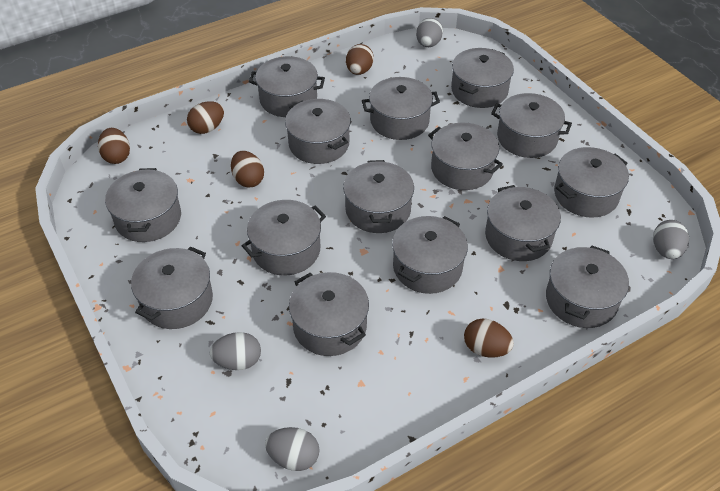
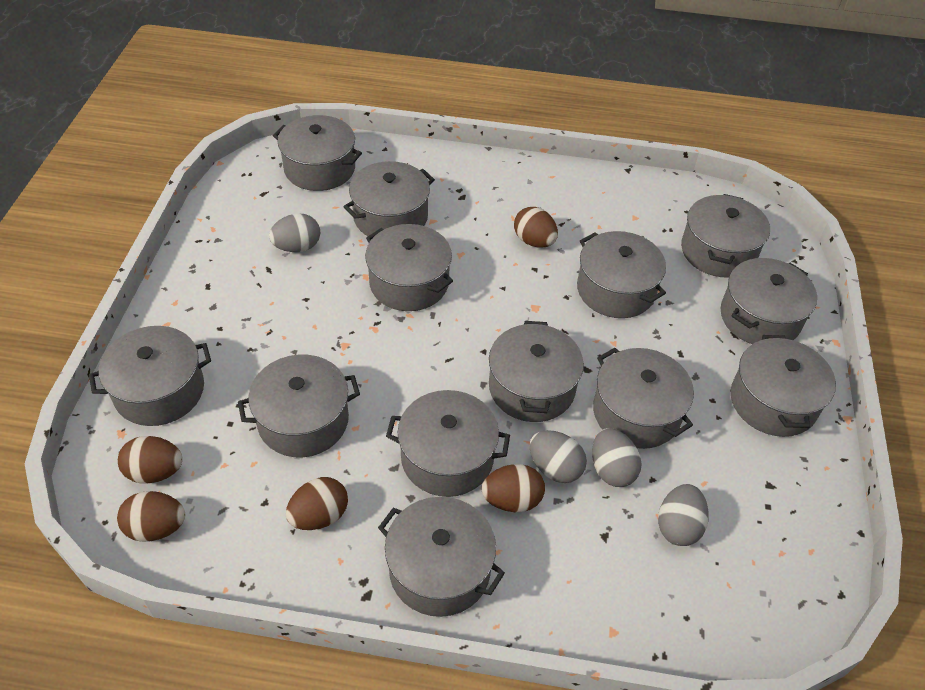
grey pot: 15 -> 13

